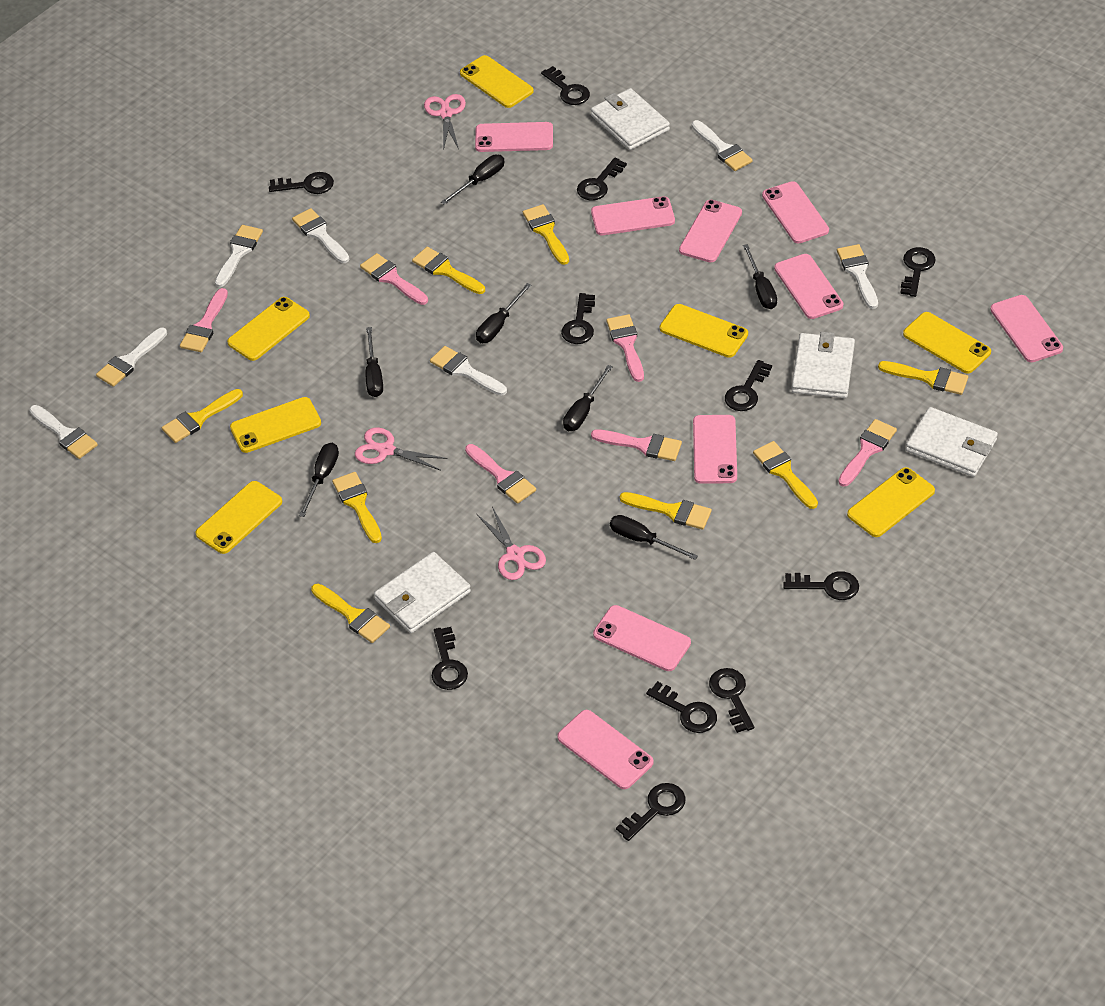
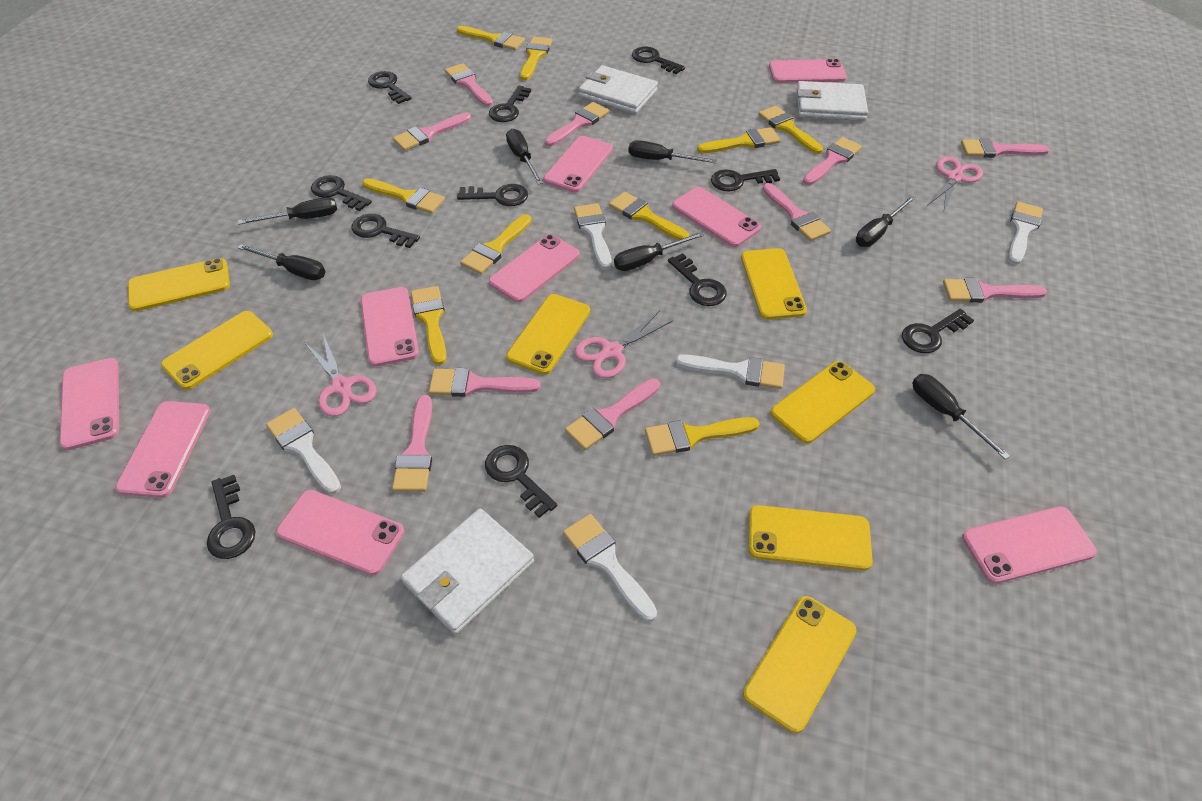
pink brush: 6 -> 10
white brush: 7 -> 5
white wallet: 4 -> 3
yellow brush: 8 -> 9

